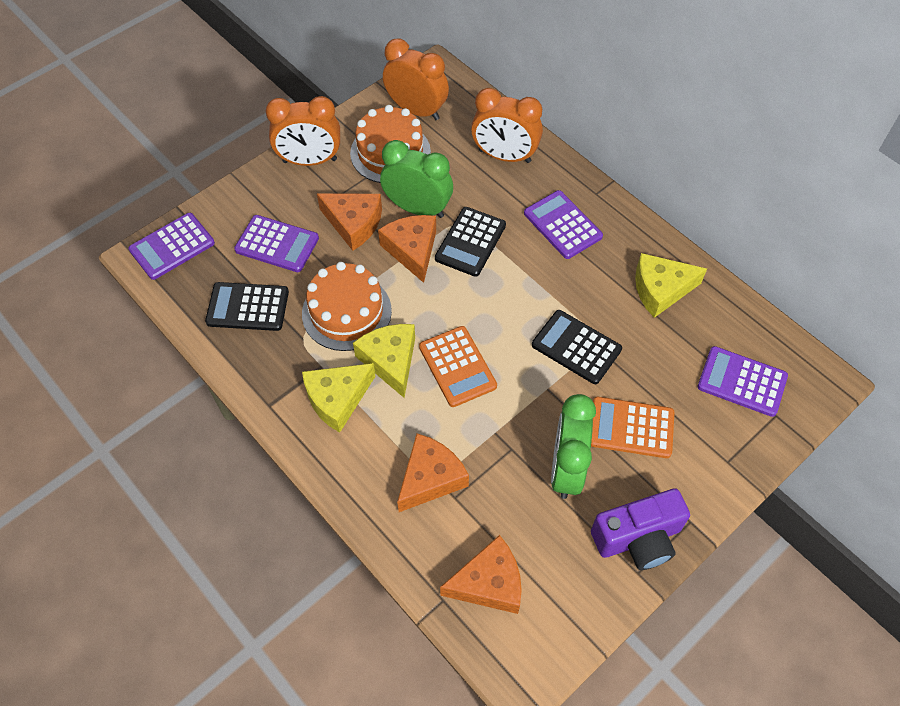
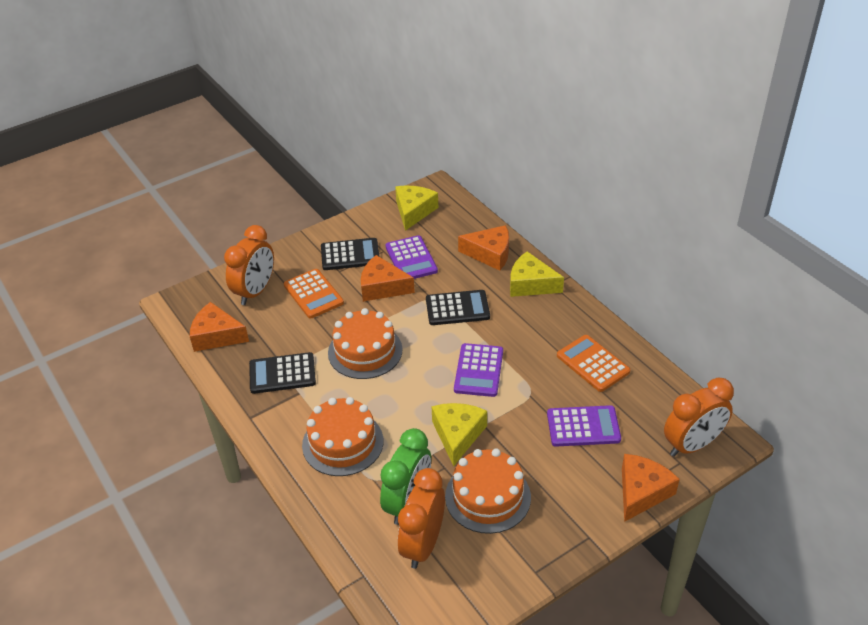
green clock: 2 -> 1
orange cake: 2 -> 3
purple calculator: 4 -> 3
purple camera: 1 -> 0

